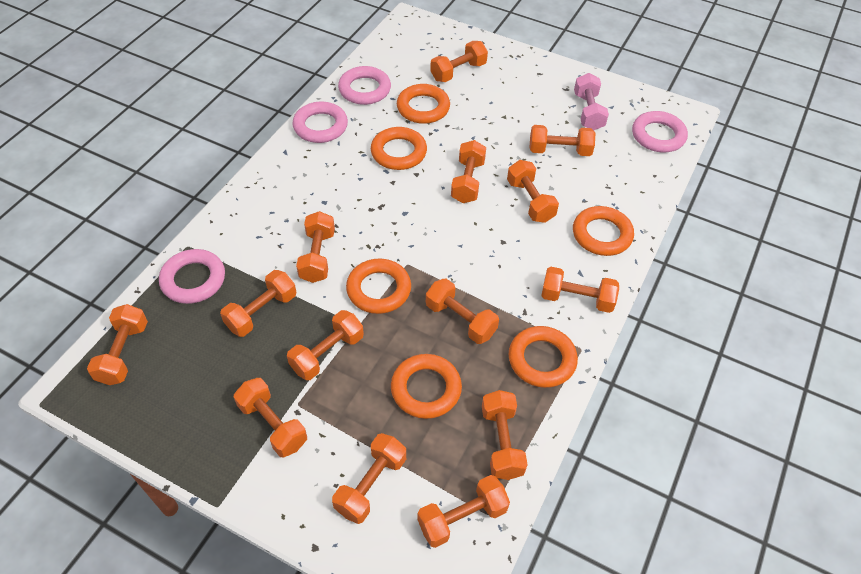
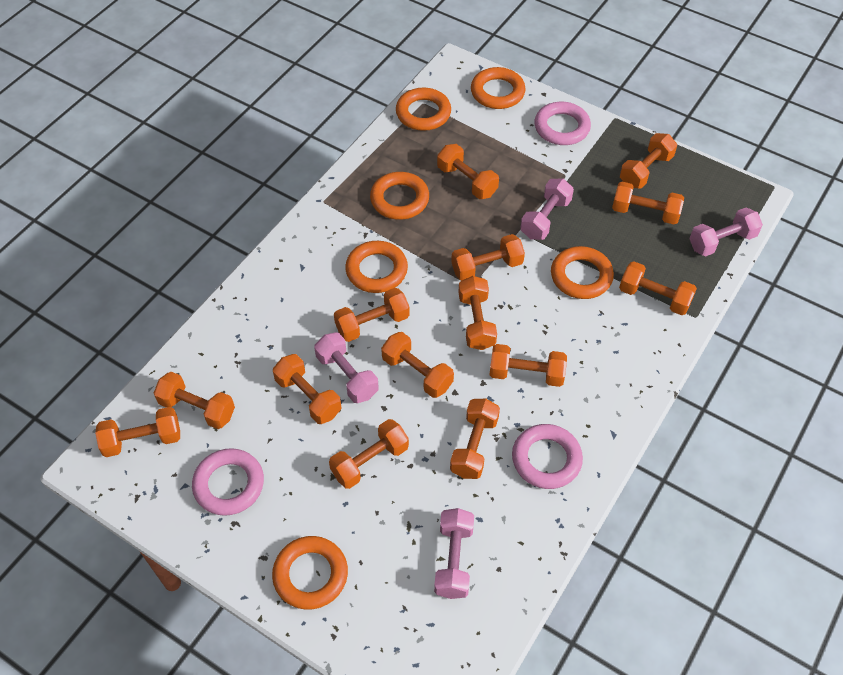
pink dumbbell: 1 -> 4
pink ring: 4 -> 3

